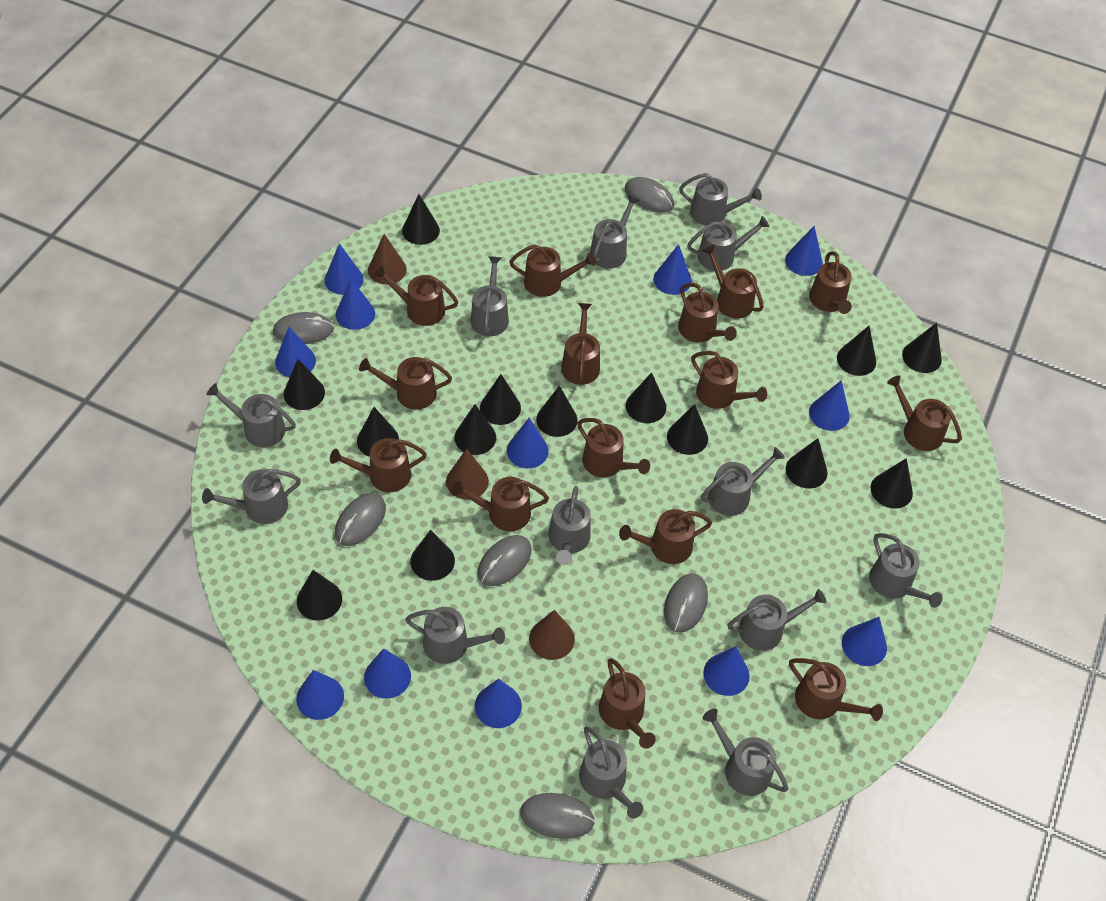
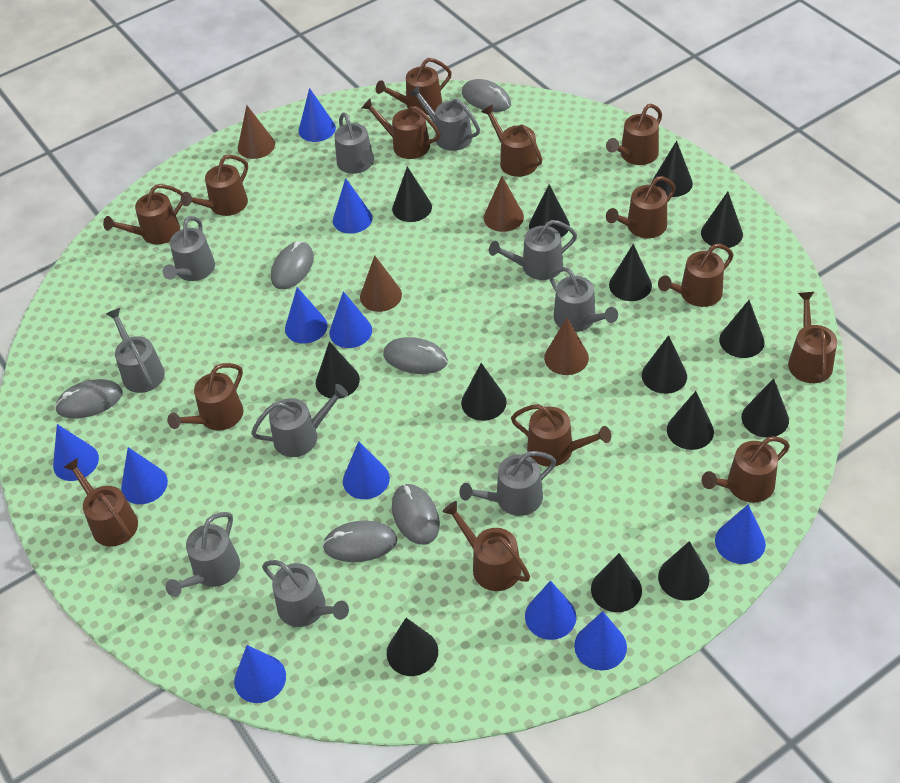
blue cone: 12 -> 11
brown cone: 3 -> 4
brown watering can: 15 -> 14
grey watering can: 13 -> 10

